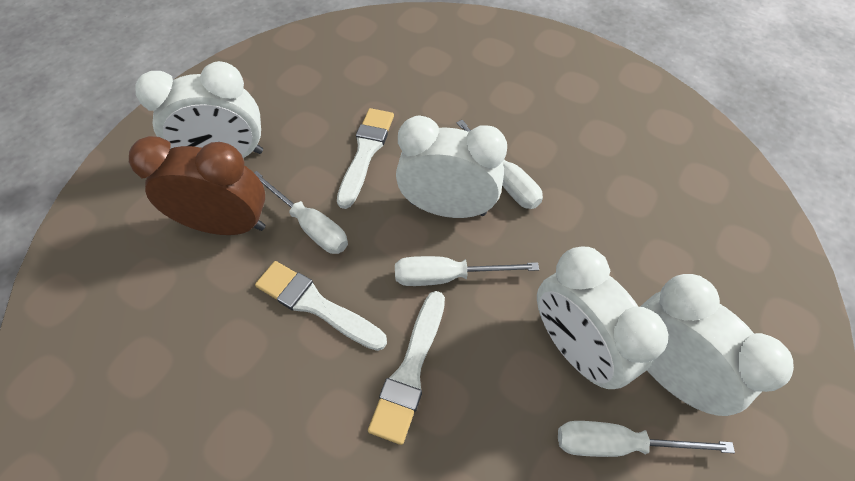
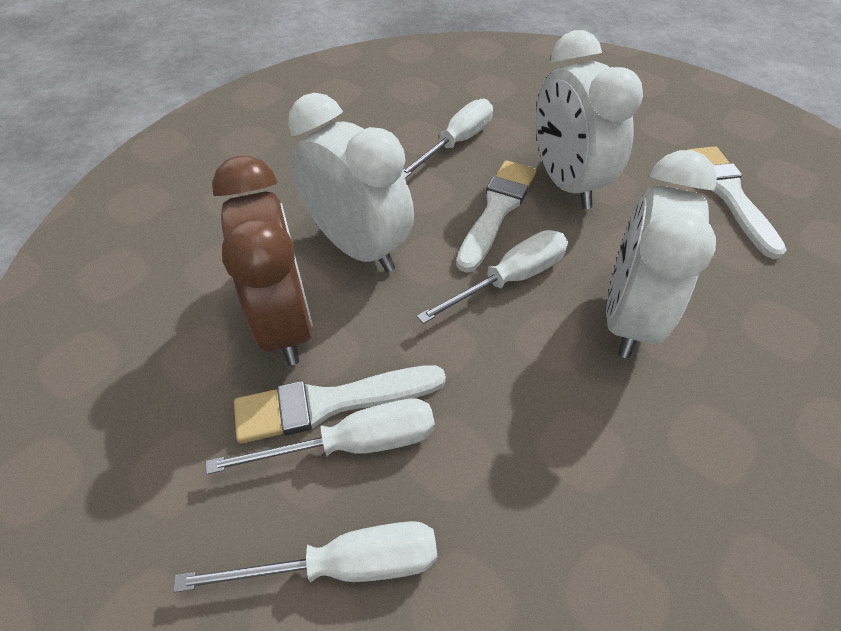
white clock: 4 -> 3

